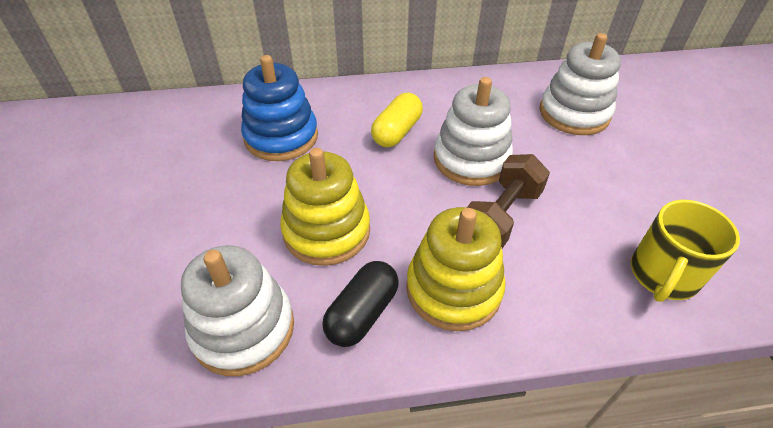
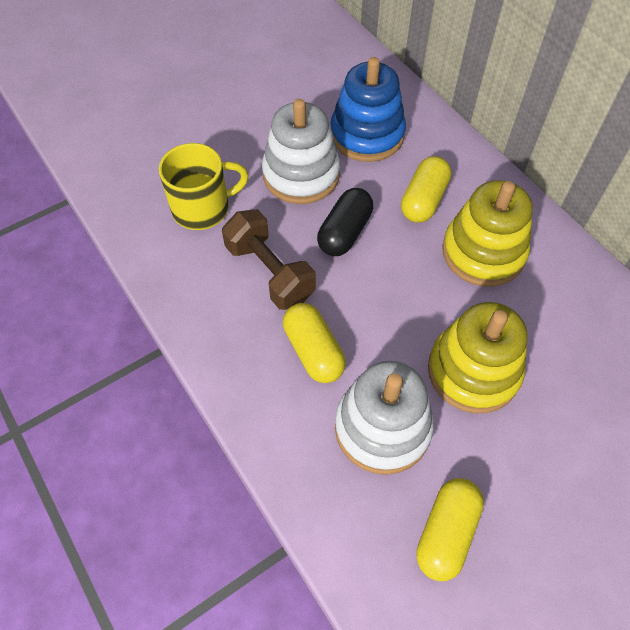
white stacking toy: 3 -> 2
yellow capsule: 1 -> 3

